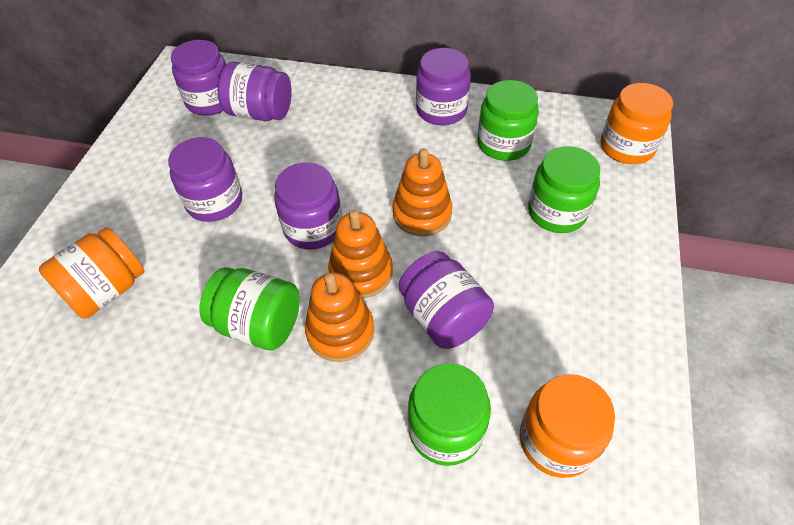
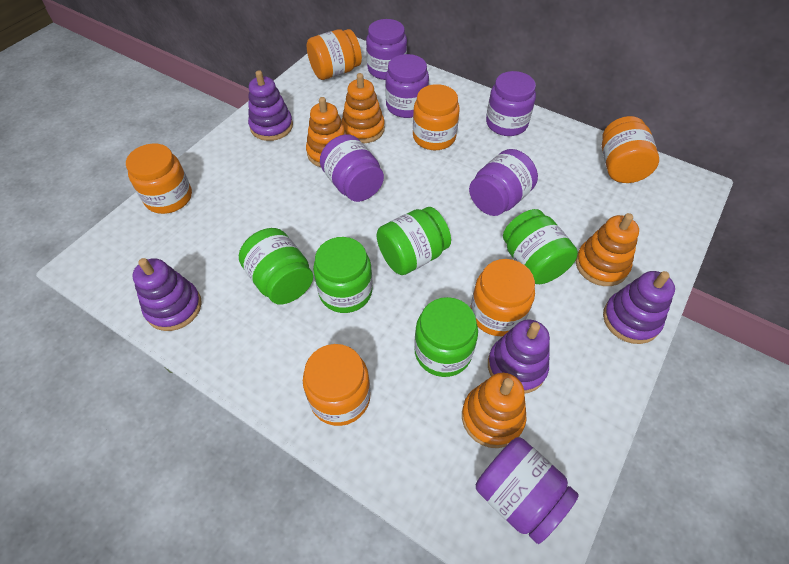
green jar: 4 -> 5
orange jar: 3 -> 6
orange stacking toy: 3 -> 4
purple stacking toy: 0 -> 4

